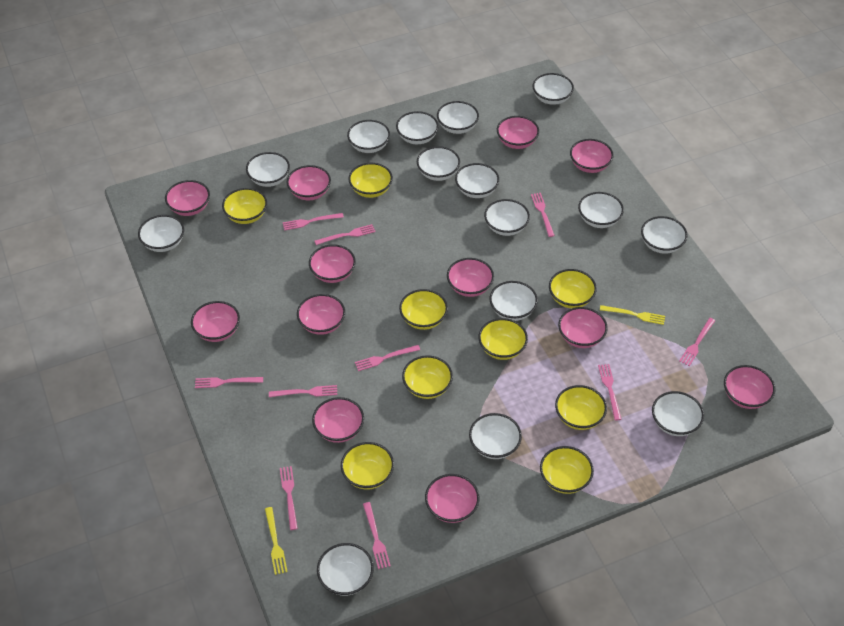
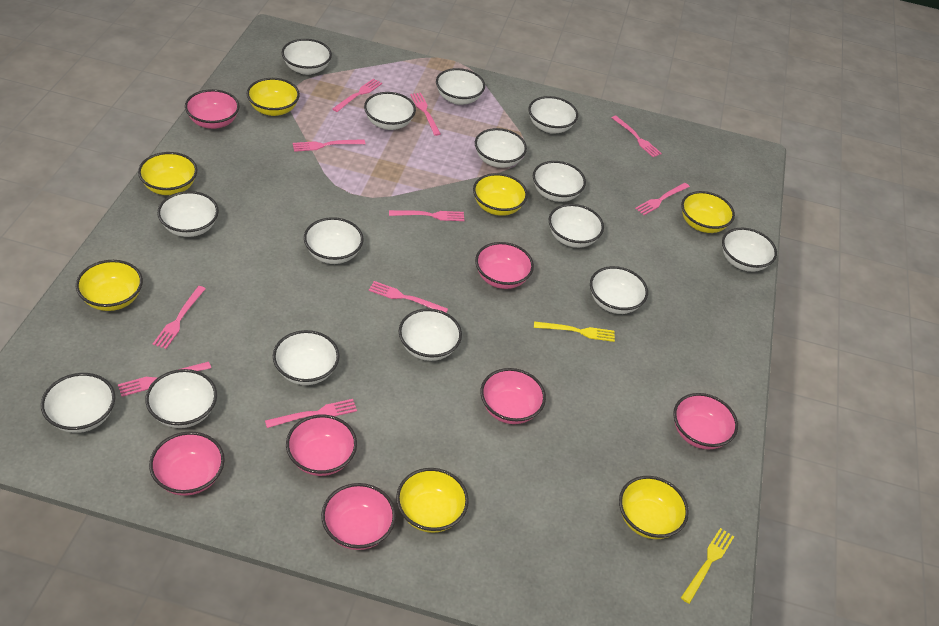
pink bowl: 12 -> 7
yellow bowl: 9 -> 7

